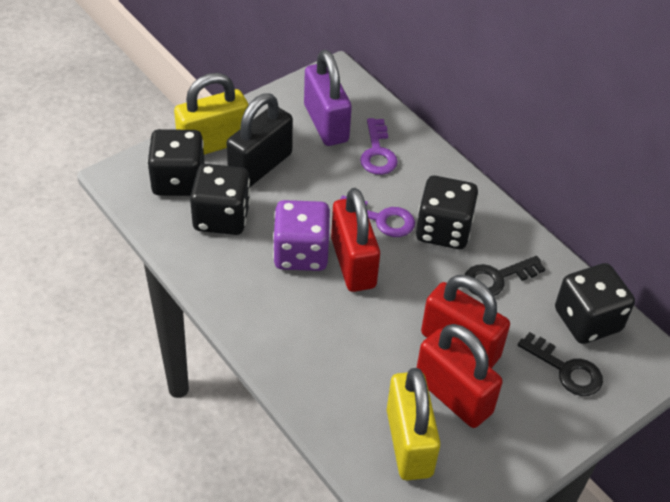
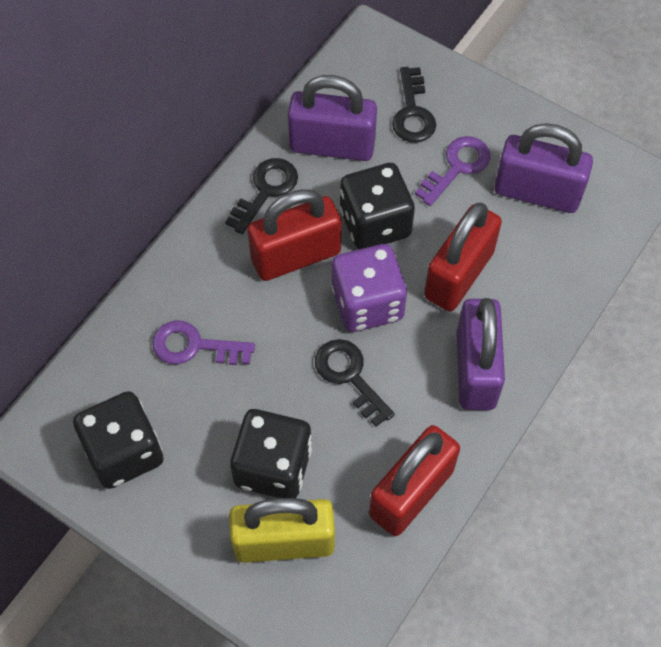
black dice: 4 -> 3
black key: 2 -> 3
black padlock: 1 -> 0
purple padlock: 1 -> 3
yellow padlock: 2 -> 1

